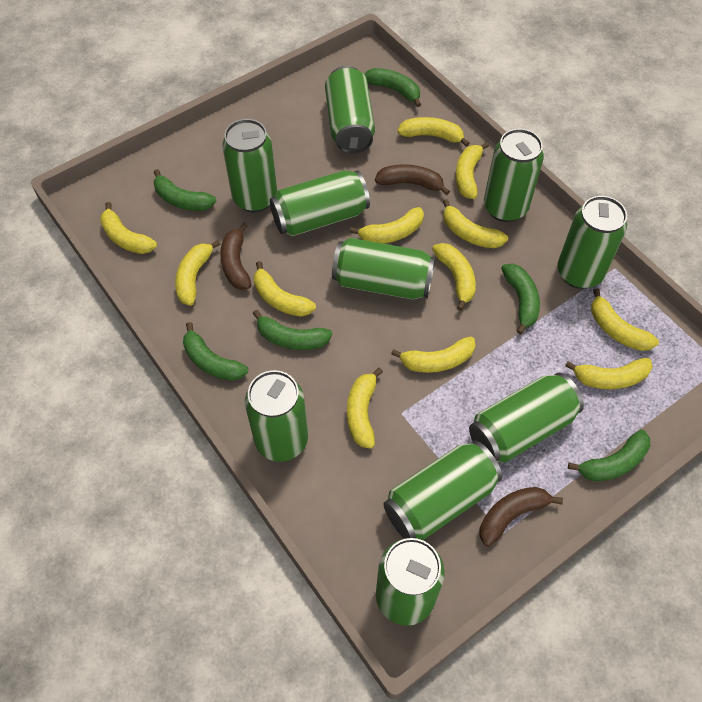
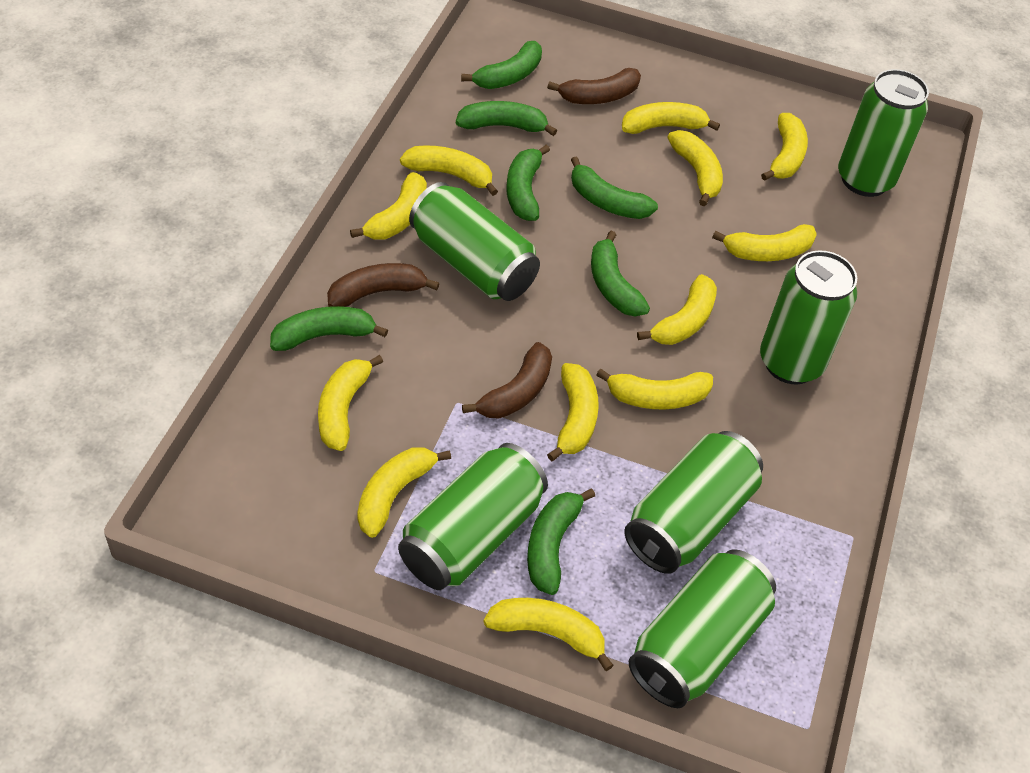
green banana: 6 -> 7
green can: 10 -> 6

